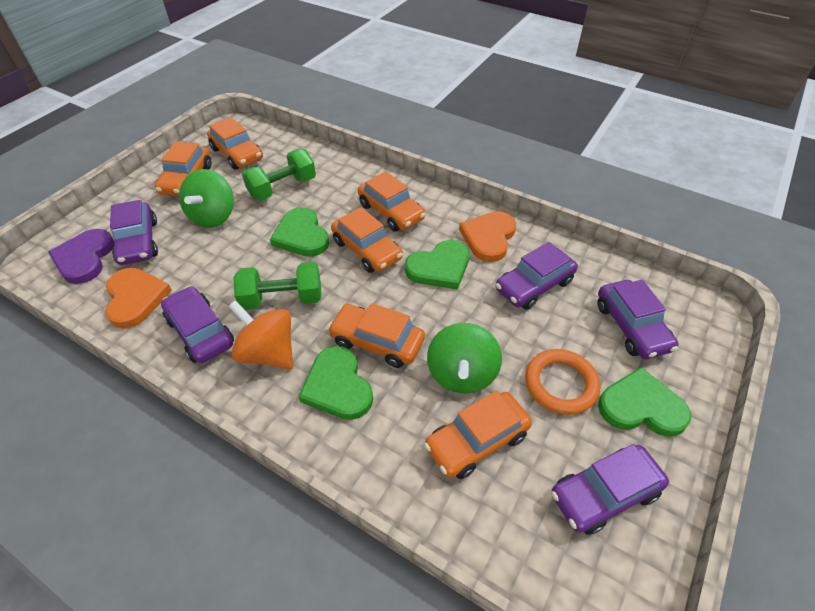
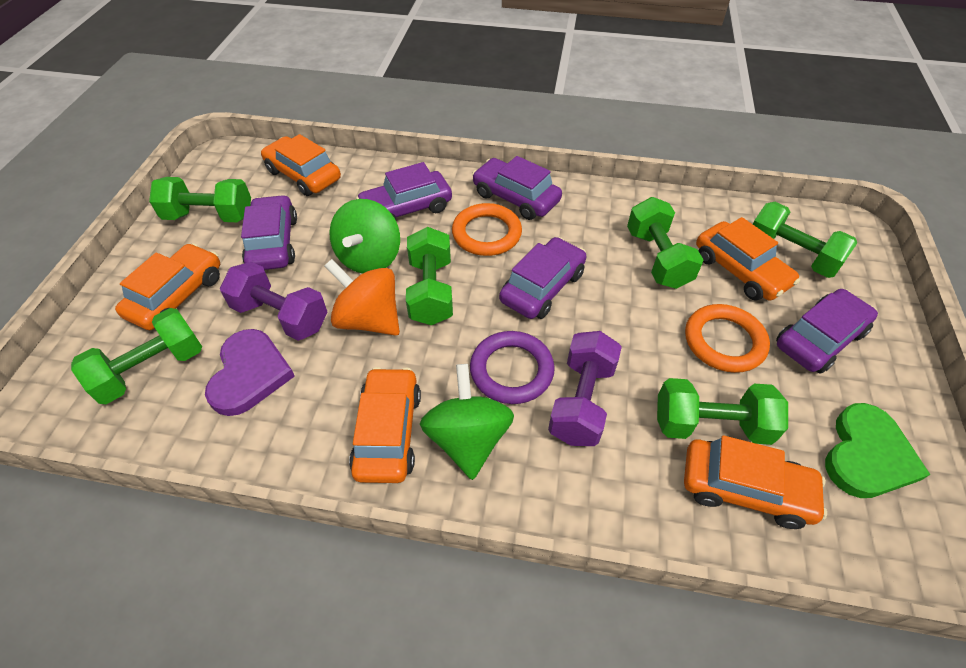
green dumbbell: 2 -> 6
green heart: 4 -> 1
orange car: 6 -> 5
orange heart: 2 -> 0
orange ring: 1 -> 2
purple dumbbell: 0 -> 2
purple ring: 0 -> 1

